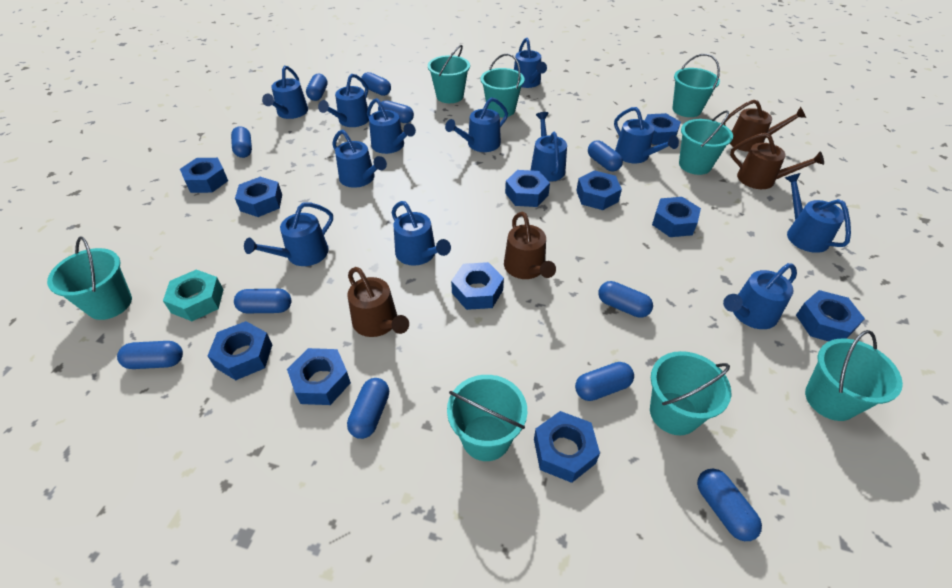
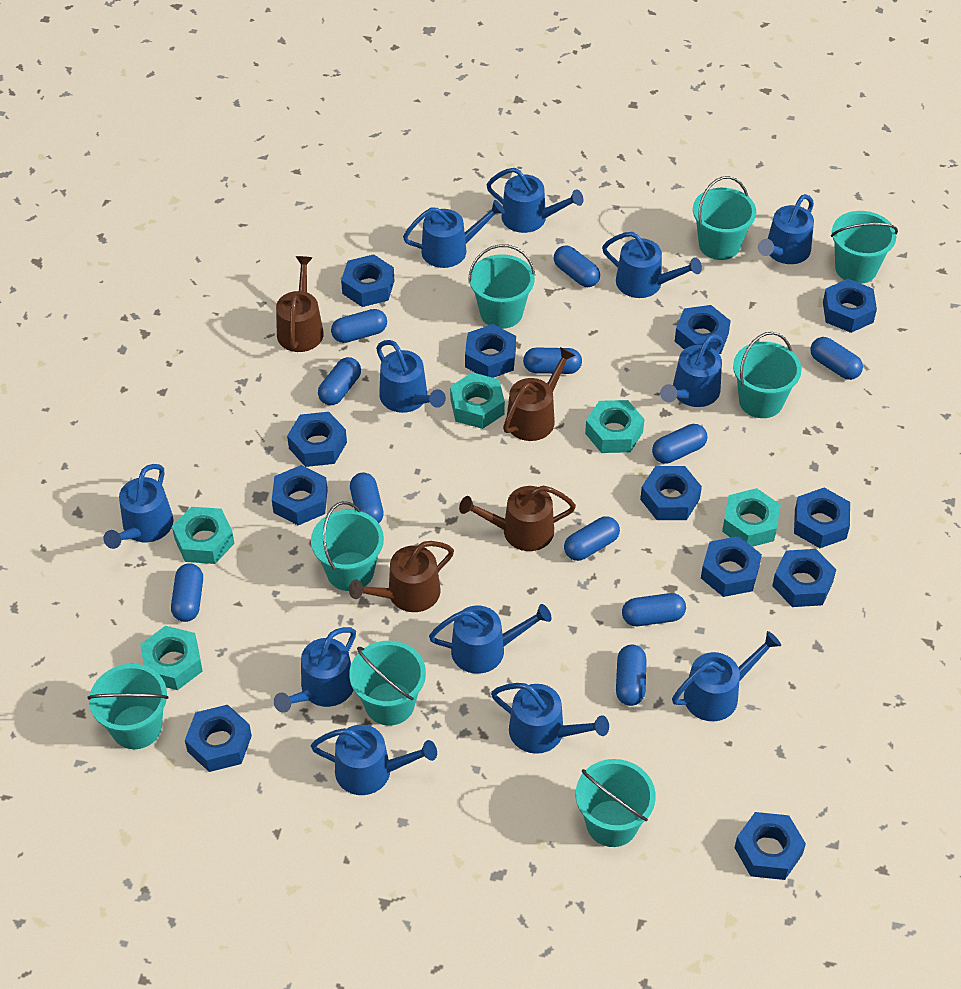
blue nut: 11 -> 12
turquoise nut: 1 -> 5

